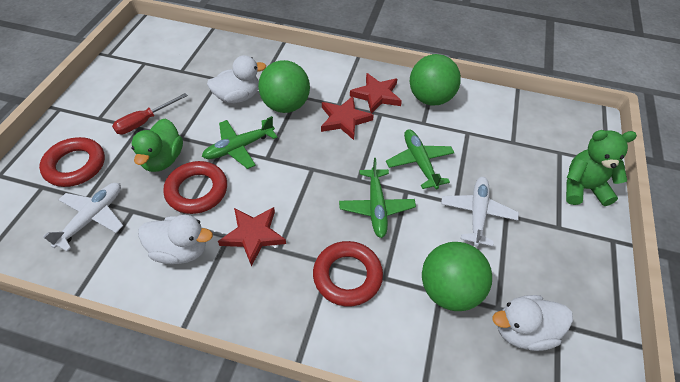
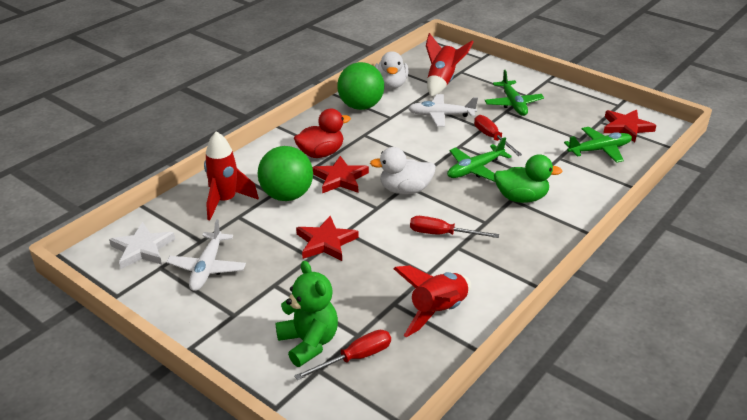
green ball: 3 -> 2
red duck: 0 -> 1
red ring: 3 -> 0
red rocket: 0 -> 3
red screwdriver: 1 -> 3
white duck: 3 -> 2
white star: 0 -> 1

